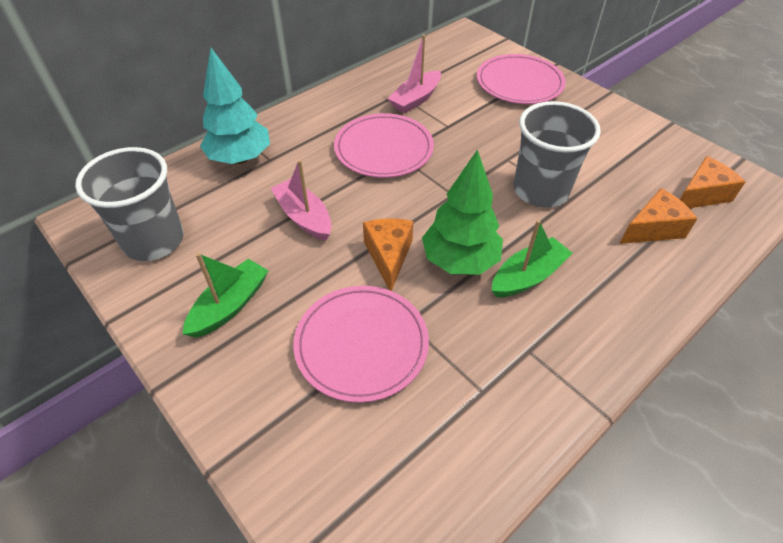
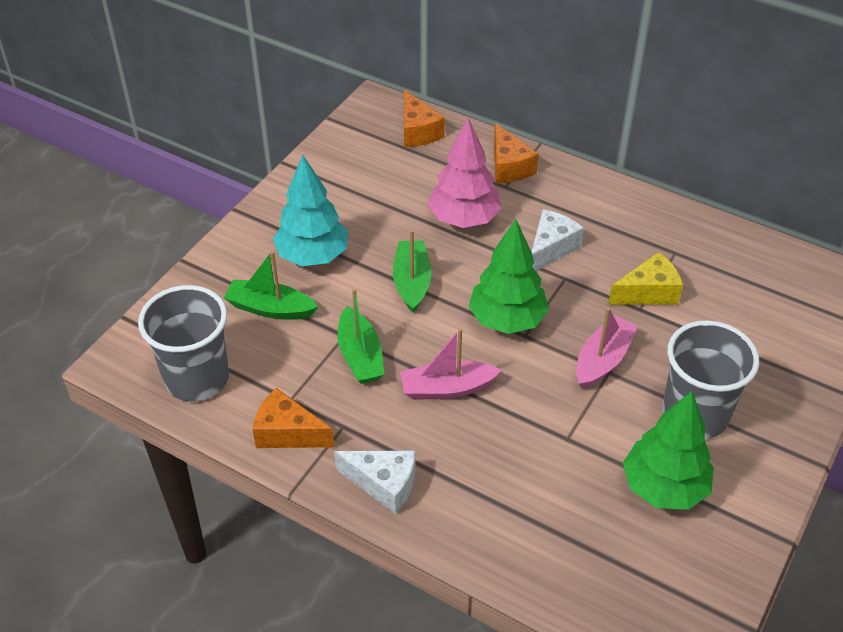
green boat: 2 -> 3
green tree: 1 -> 2
pink plate: 3 -> 0
pink tree: 0 -> 1
white cheese: 0 -> 2
yellow cheese: 0 -> 1

